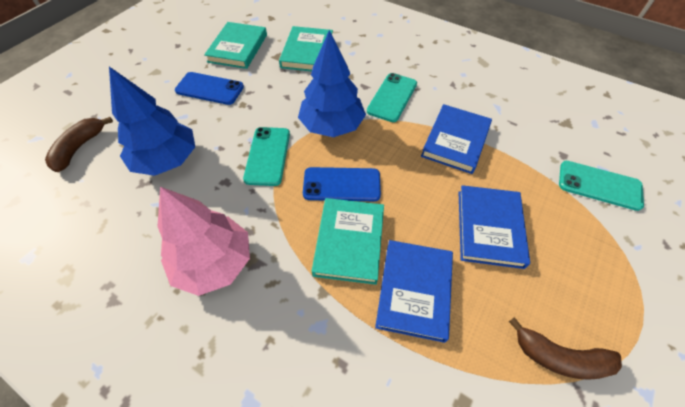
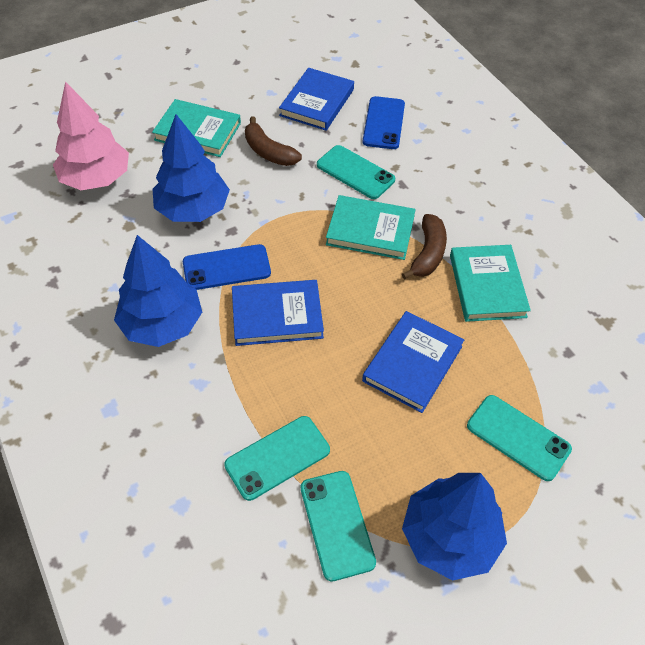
blue tree: 2 -> 3
turquoise phone: 3 -> 4

